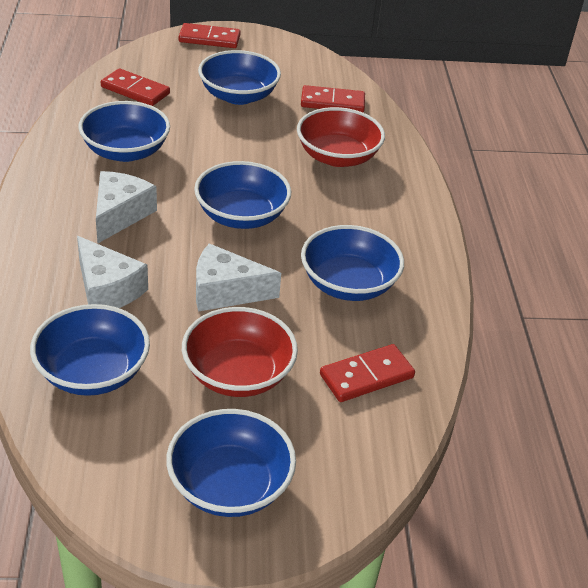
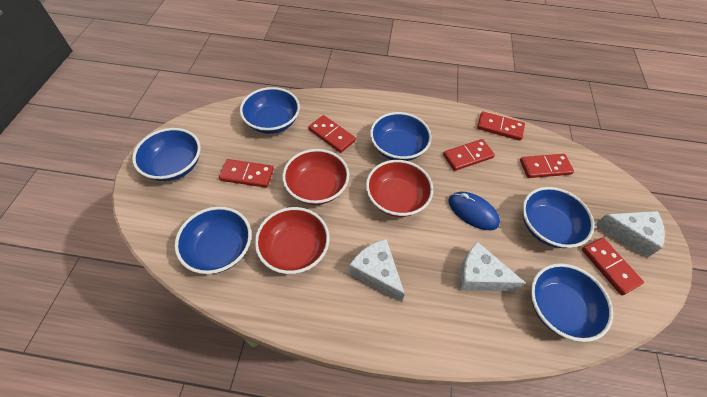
blue mouse: 0 -> 1
red bowl: 2 -> 3
red domino: 4 -> 6

